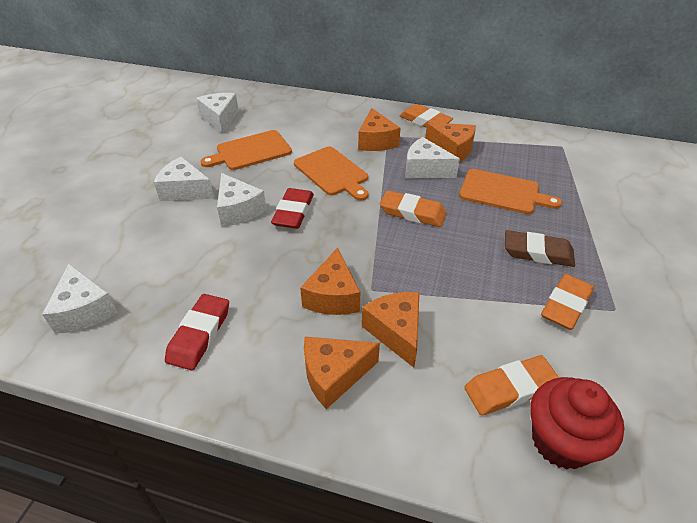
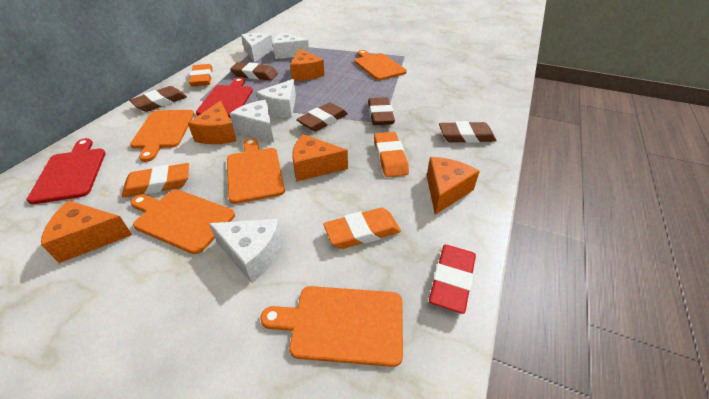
brown eraser: 1 -> 5
orange cutting board: 3 -> 5
red cupcake: 1 -> 0
red cutting board: 0 -> 2
red eraser: 2 -> 1

